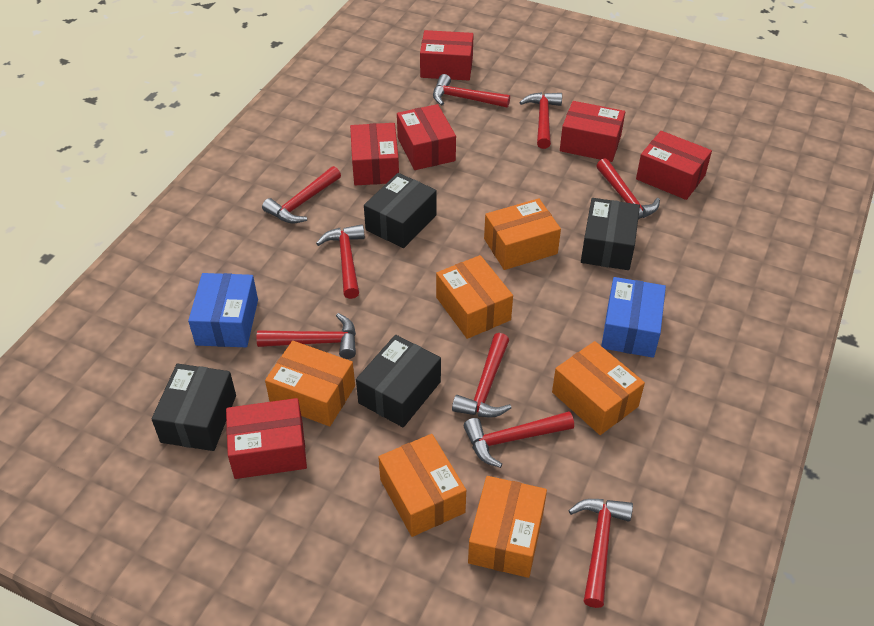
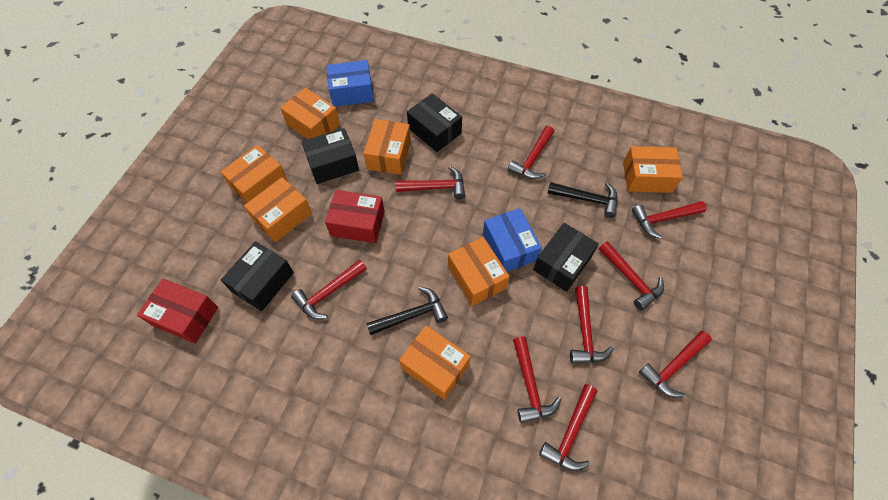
black hammer: 0 -> 2
orange box: 6 -> 7
red box: 6 -> 2

